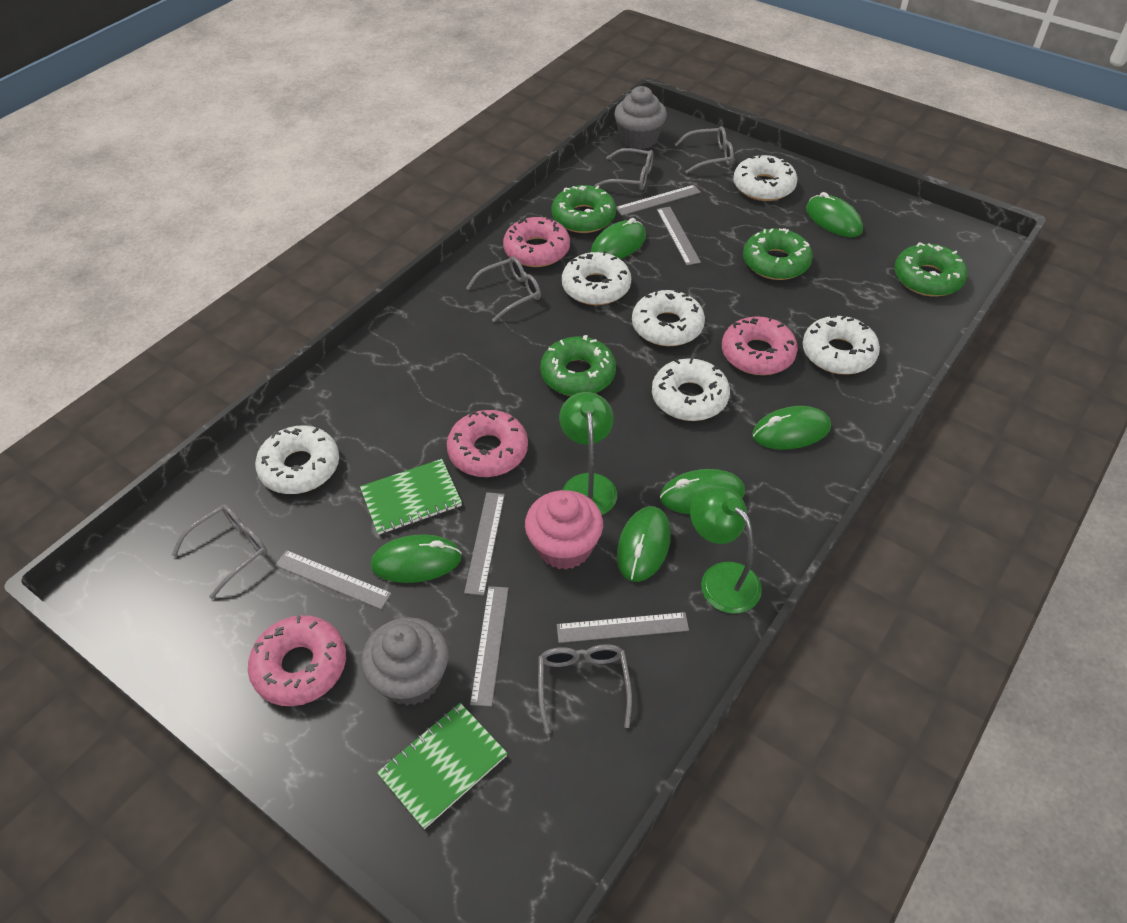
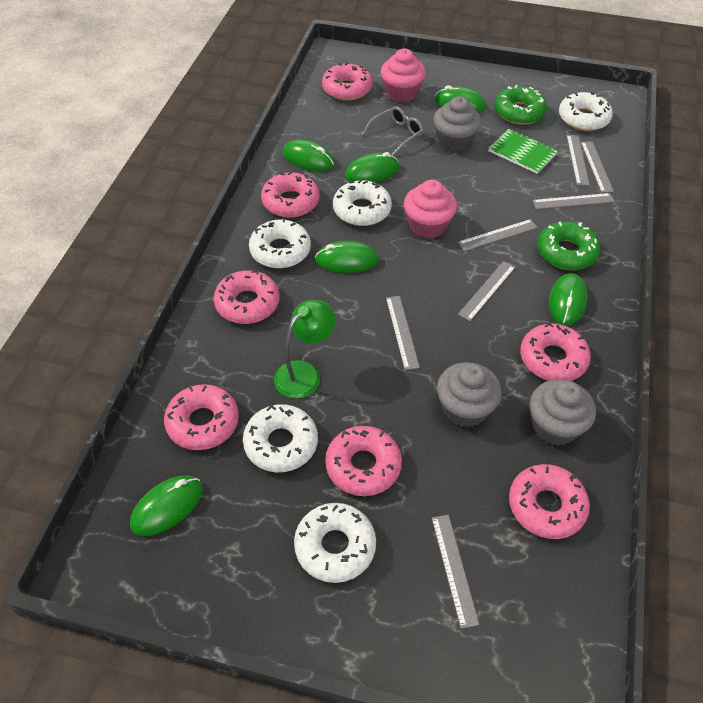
green donut: 4 -> 2
green lamp: 2 -> 1
green notebook: 2 -> 1
grey cupcake: 2 -> 3
grey glasses: 5 -> 1
grey ruler: 6 -> 7
pink cupcake: 1 -> 2
pink donut: 4 -> 7
white donut: 6 -> 5

